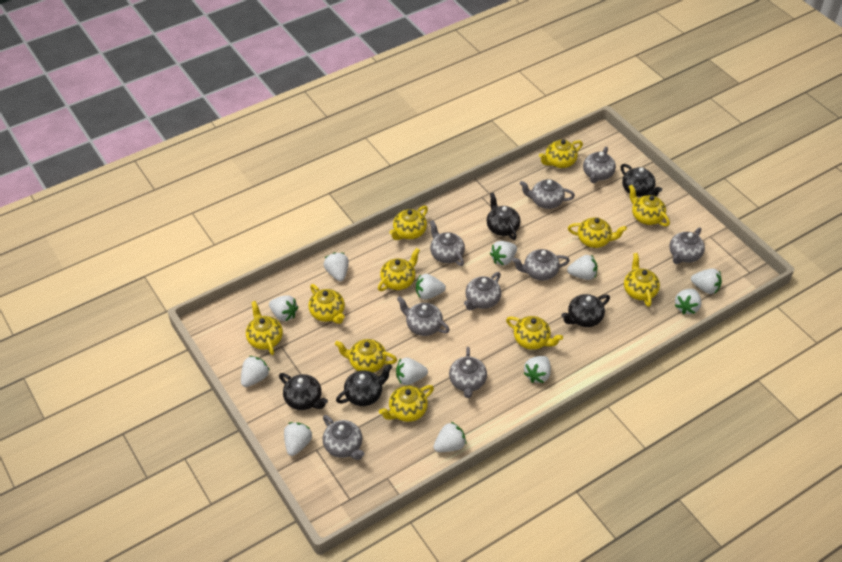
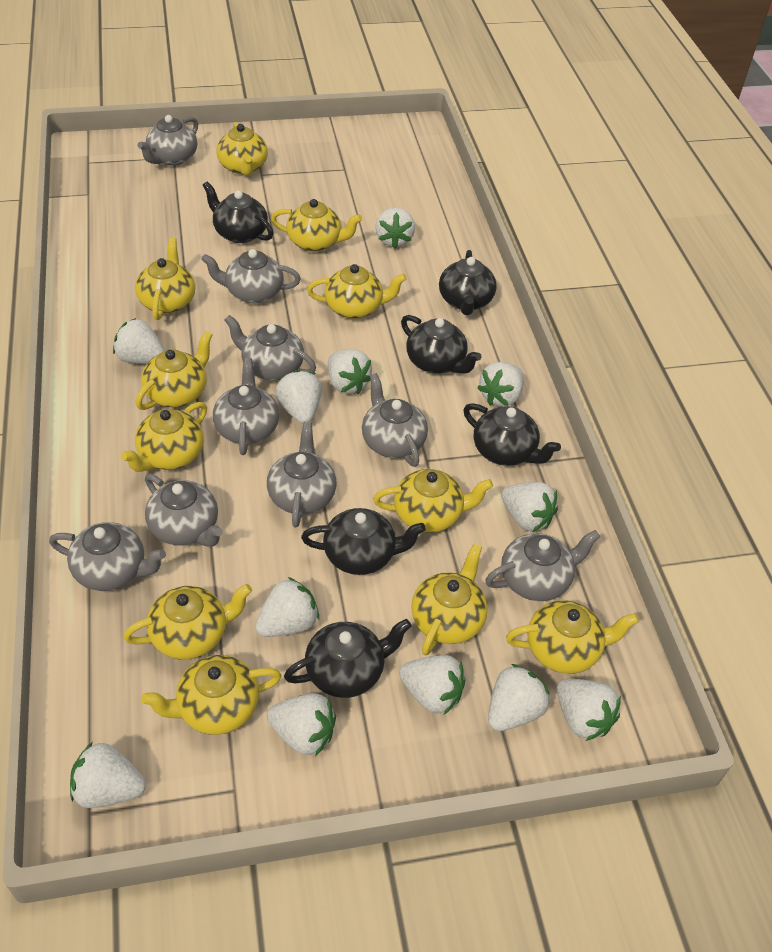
black teapot: 5 -> 6

